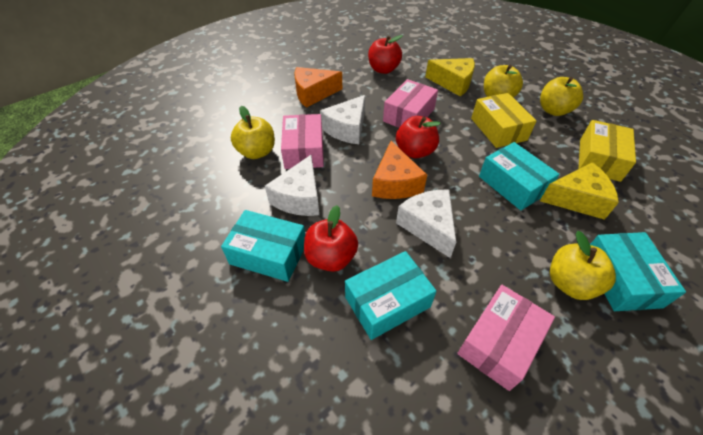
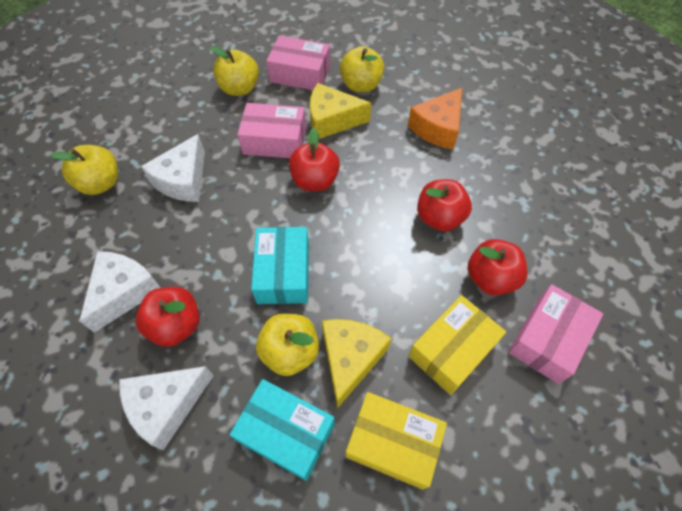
orange cheese: 2 -> 1
red apple: 3 -> 4
turquoise box: 4 -> 2

